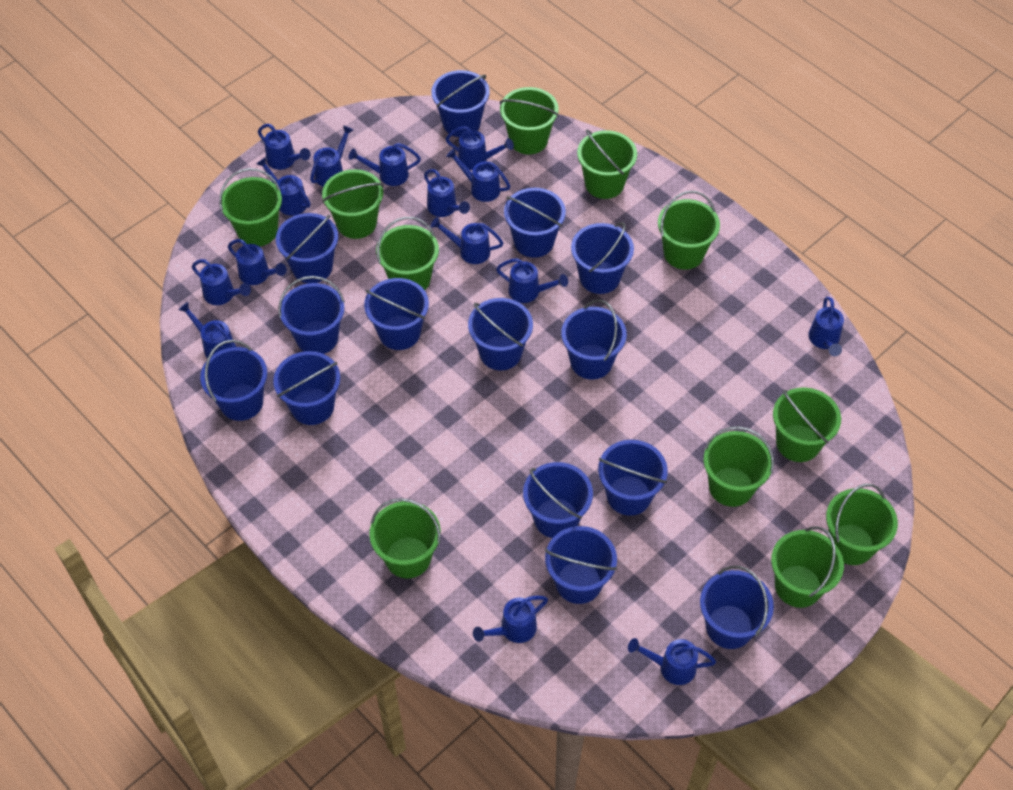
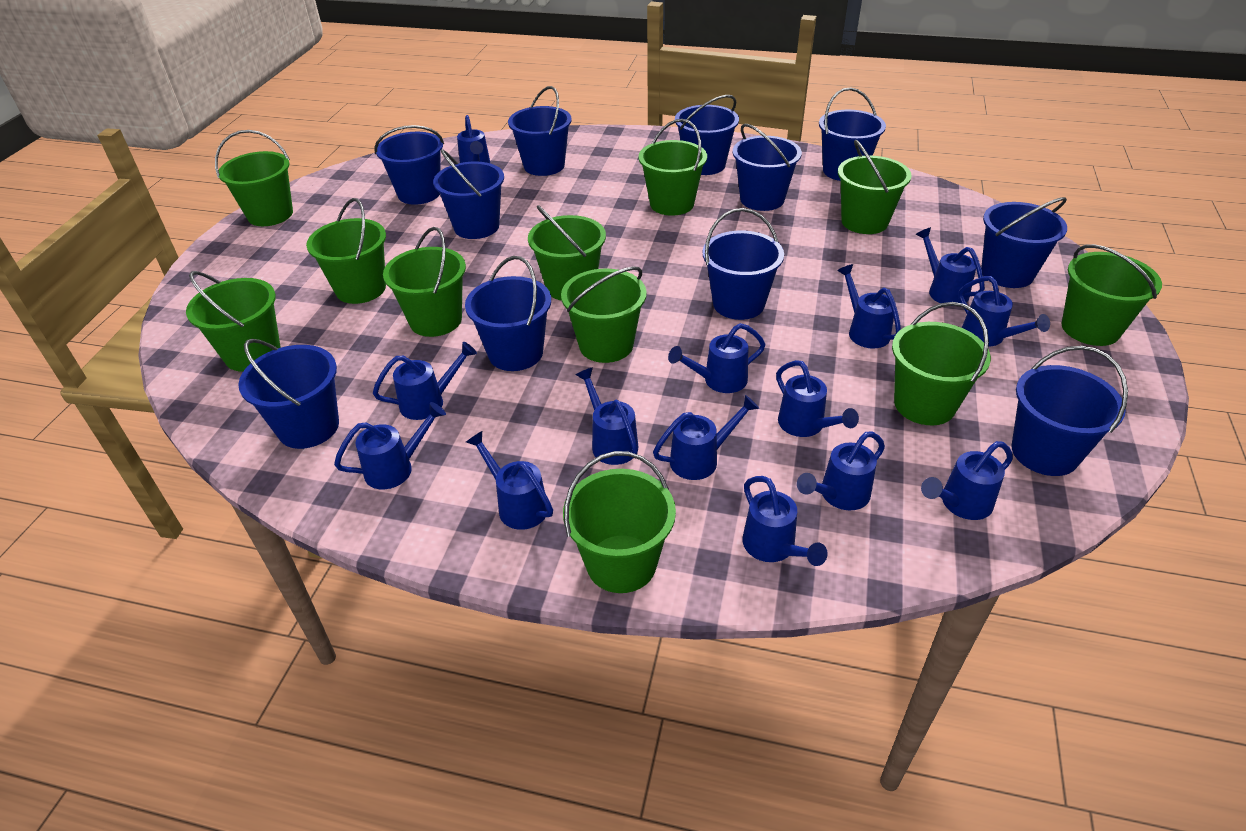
blue bucket: 14 -> 11
blue watering can: 15 -> 14

